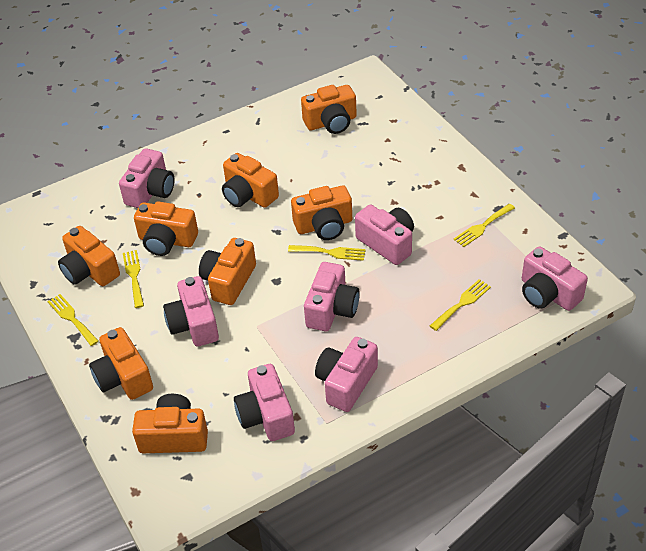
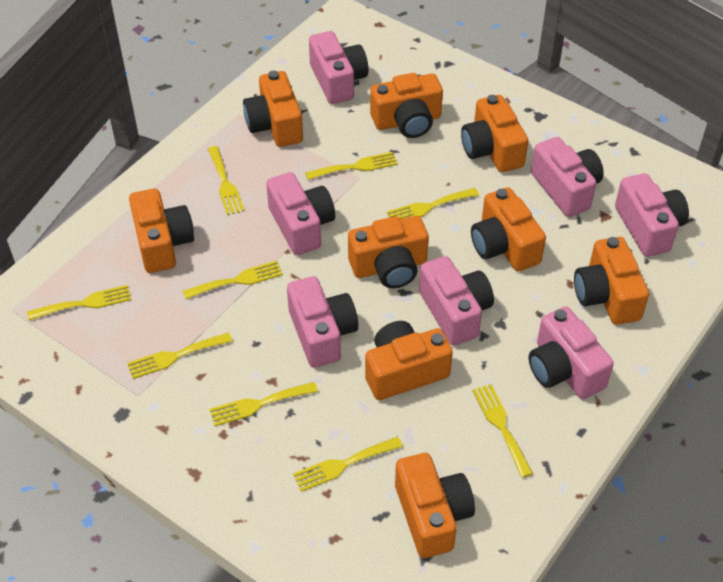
orange camera: 8 -> 9
yellow fork: 5 -> 9

